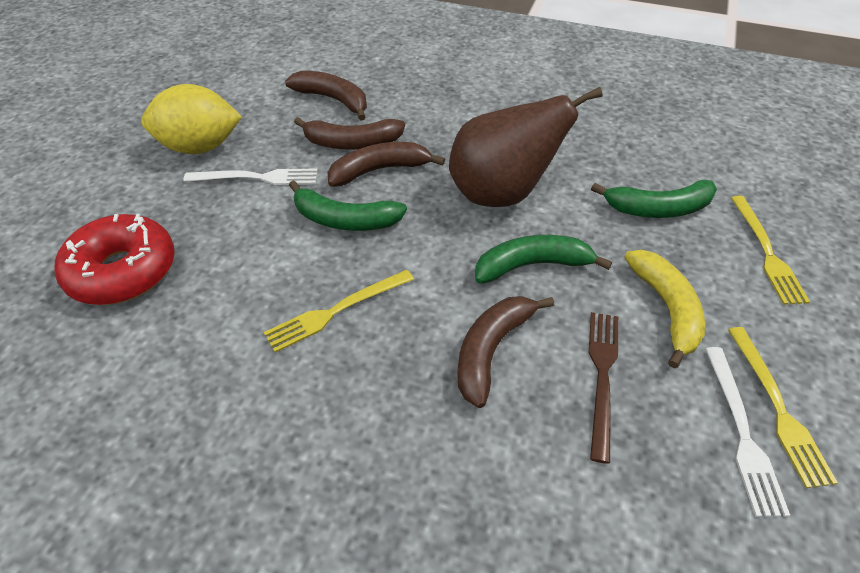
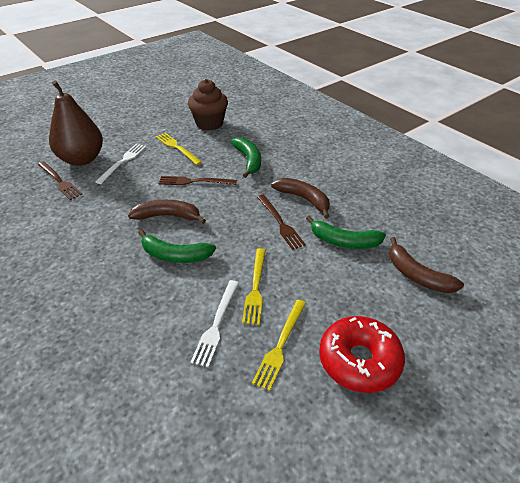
brown banana: 4 -> 3
brown cupcake: 0 -> 1
brown fork: 1 -> 3
yellow banana: 1 -> 0
yellow lemon: 1 -> 0

